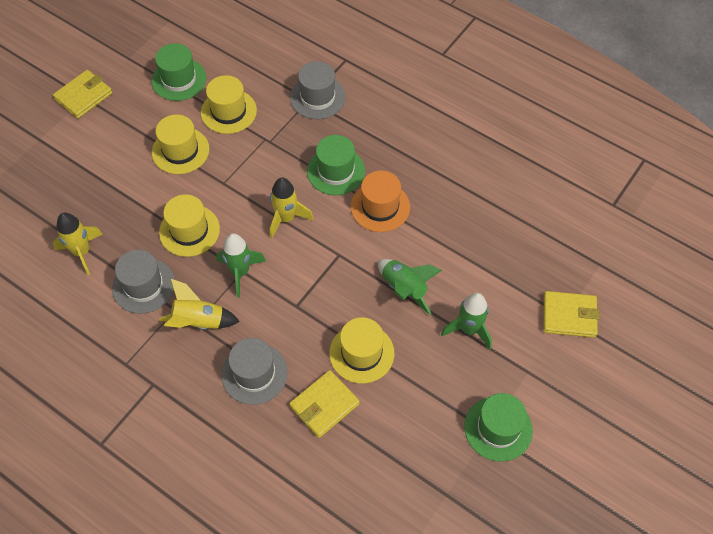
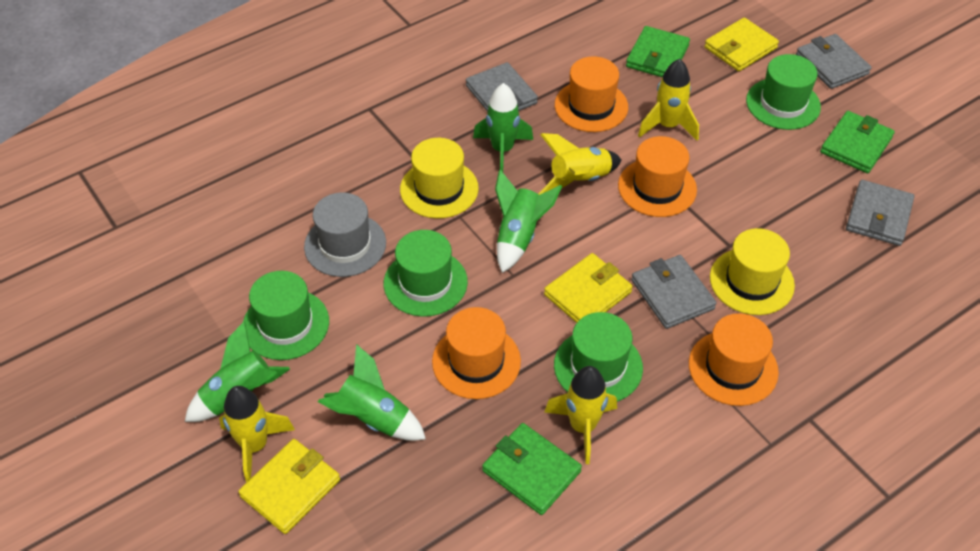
green hat: 3 -> 4
green rocket: 3 -> 4
green wallet: 0 -> 3
grey hat: 3 -> 1
grey wallet: 0 -> 4
orange hat: 1 -> 4
yellow hat: 4 -> 2
yellow rocket: 3 -> 4

